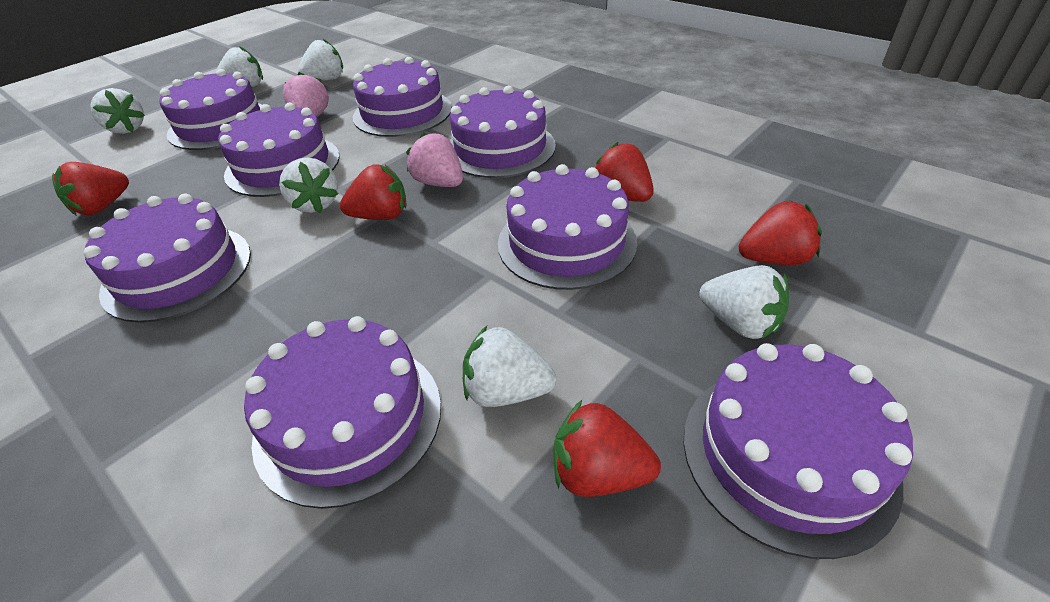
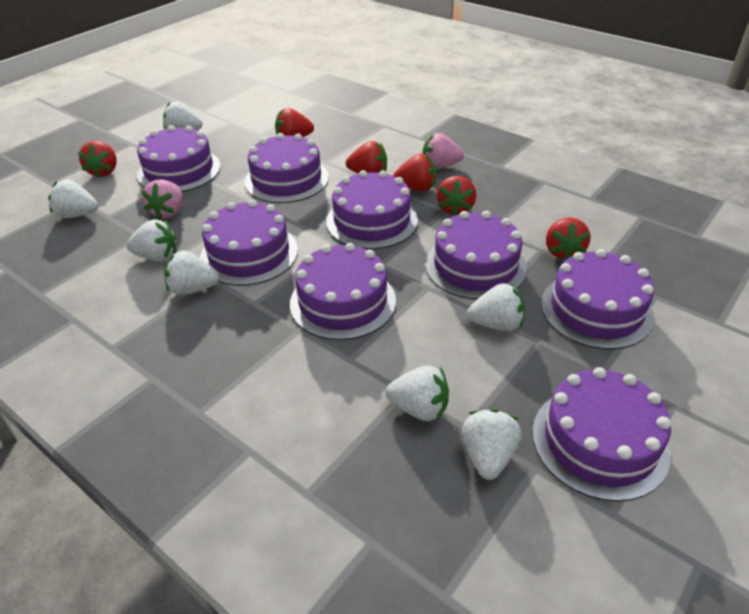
red strawberry: 5 -> 6
white strawberry: 6 -> 7

